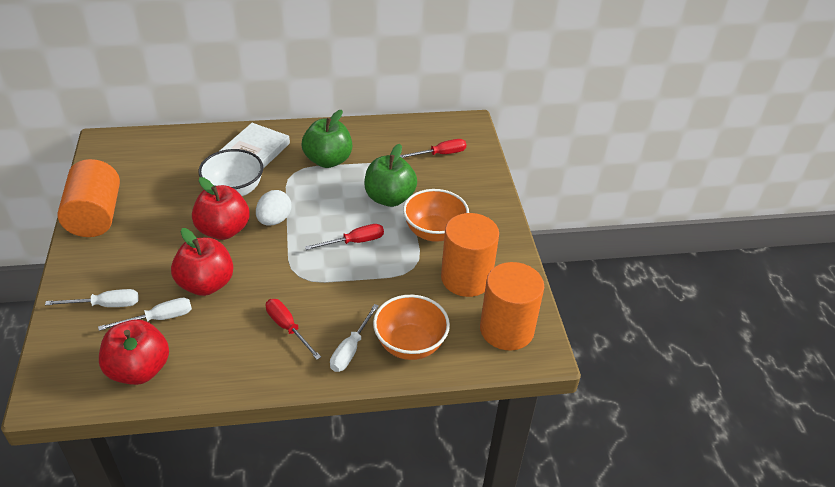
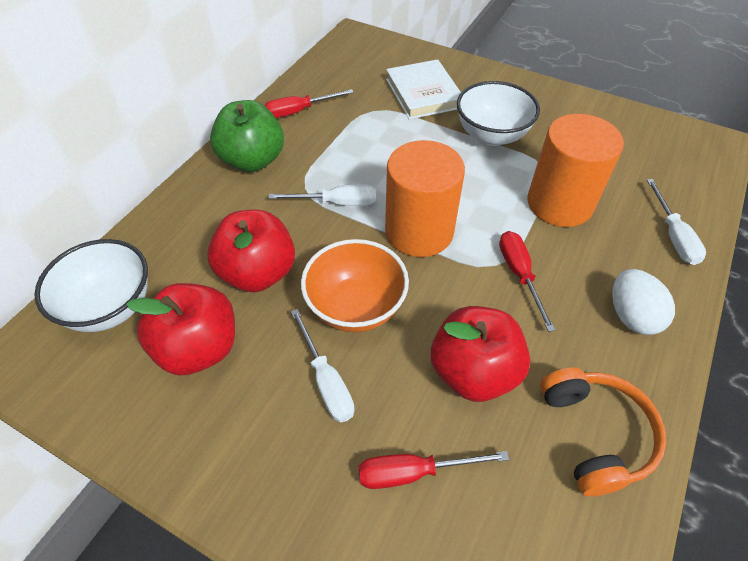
green apple: 2 -> 1
orange bowl: 2 -> 1
orange cylinder: 3 -> 2
orange headphones: 0 -> 1
white bowl: 1 -> 2

